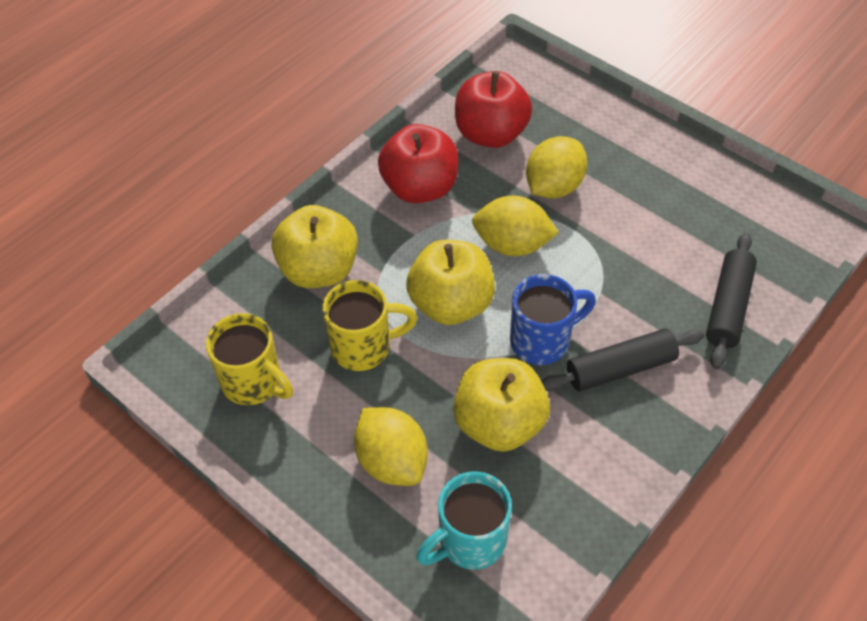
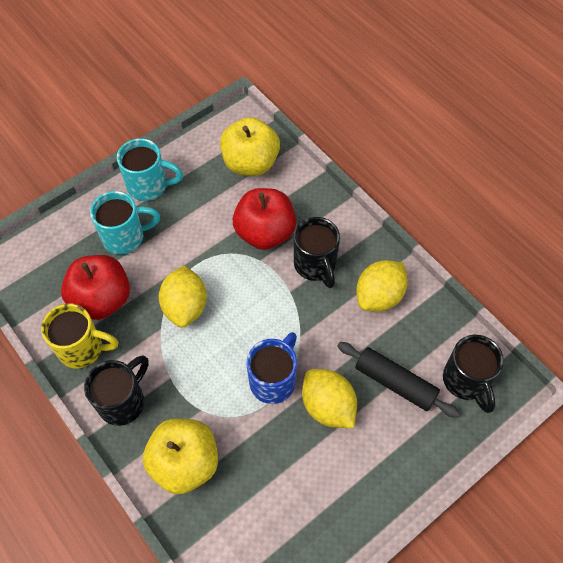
black mug: 0 -> 3
black rolling pin: 2 -> 1
turquoise mug: 1 -> 2
yellow apple: 3 -> 2
yellow mug: 2 -> 1

